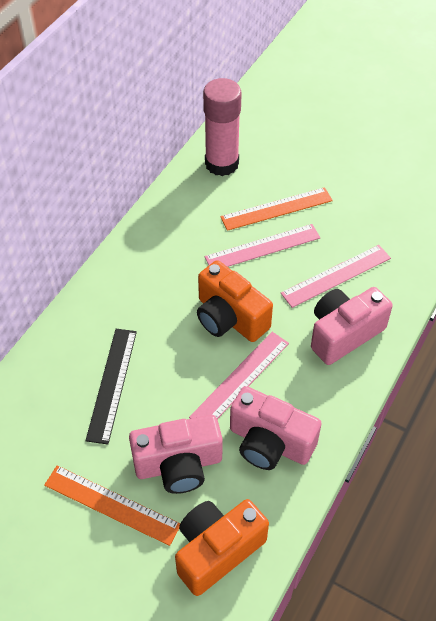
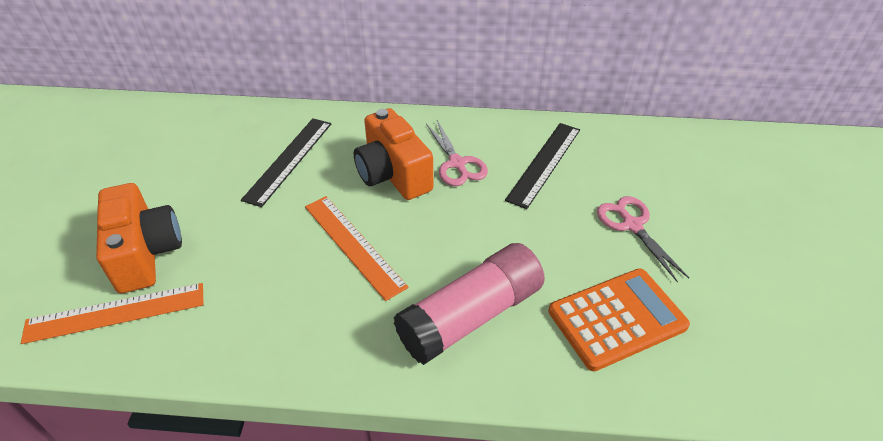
black ruler: 1 -> 2
orange calculator: 0 -> 1
pink camera: 3 -> 0
pink ruler: 3 -> 0
pink scissors: 0 -> 2

